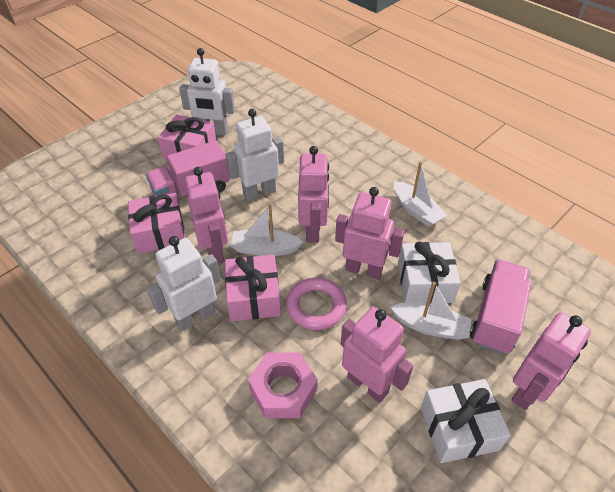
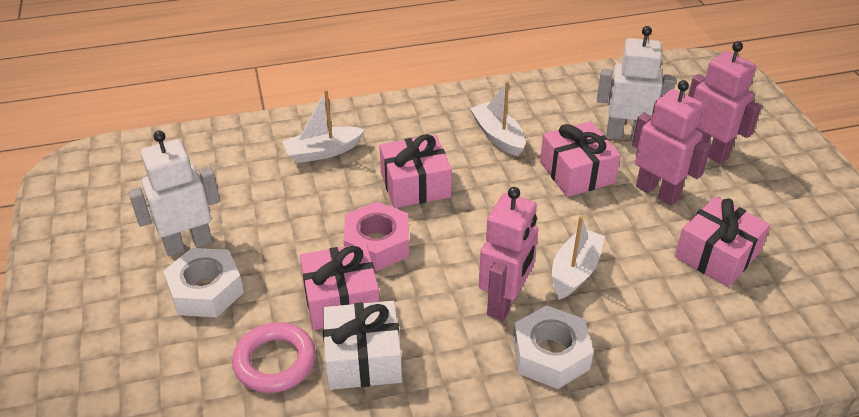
pink gift: 3 -> 4
pink robot: 5 -> 3
pink truck: 2 -> 0
white gift: 2 -> 1
white nut: 0 -> 2
white robot: 3 -> 2

